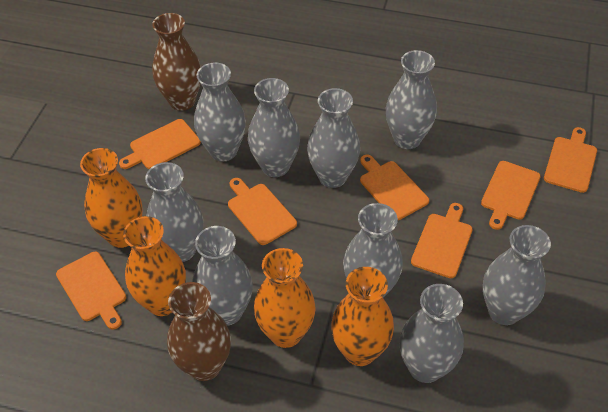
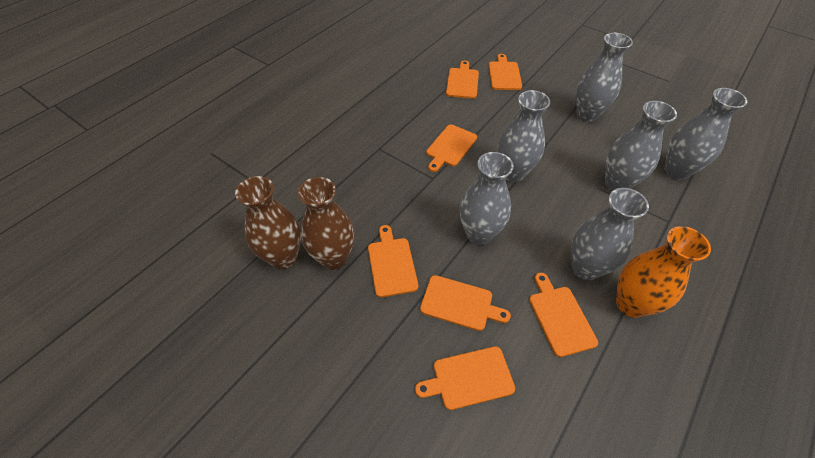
grey vase: 9 -> 6
orange vase: 4 -> 1

